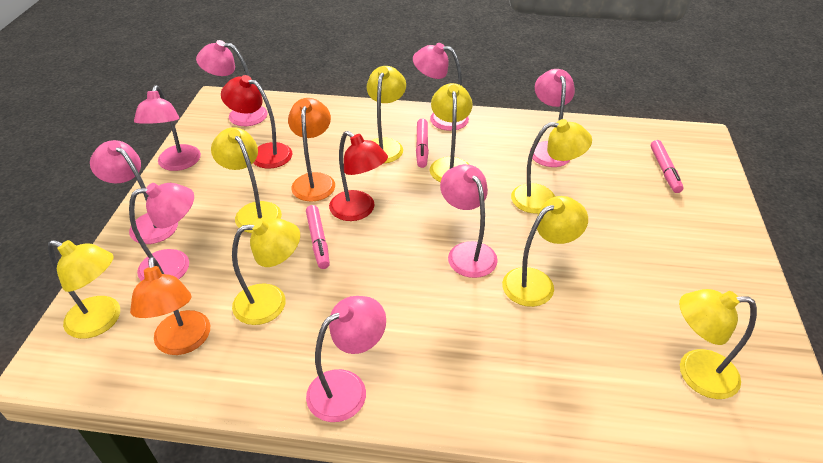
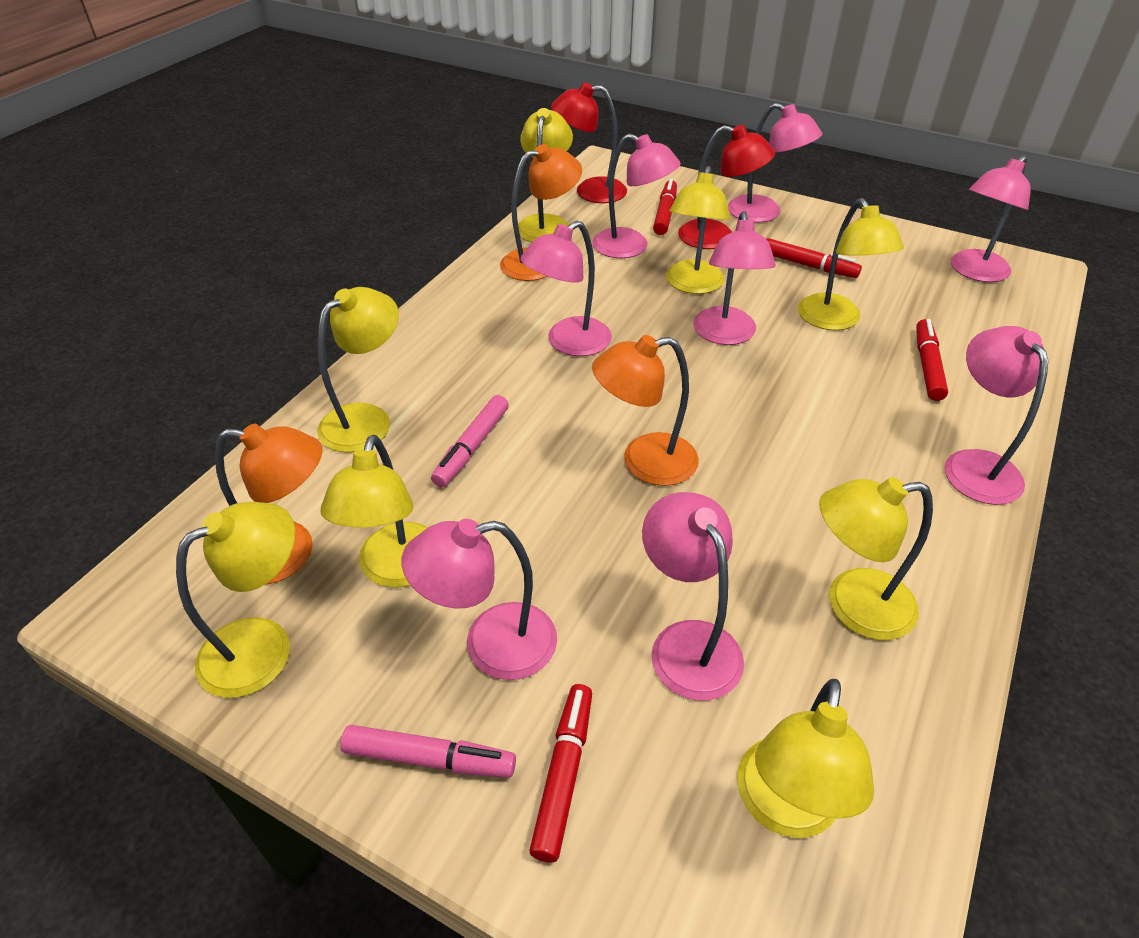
orange lamp: 2 -> 3
pink marker: 3 -> 2
red marker: 0 -> 4

